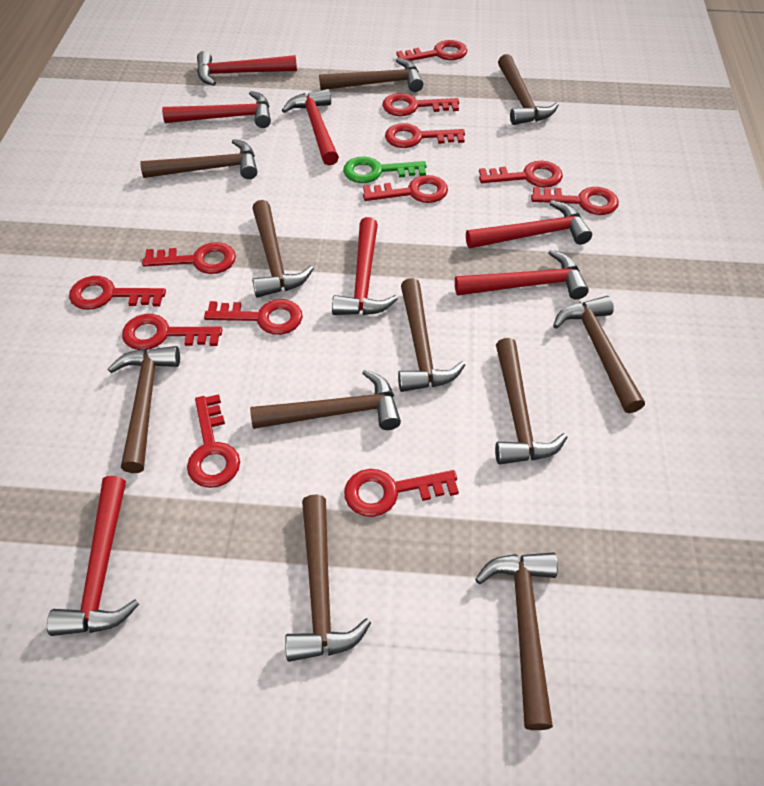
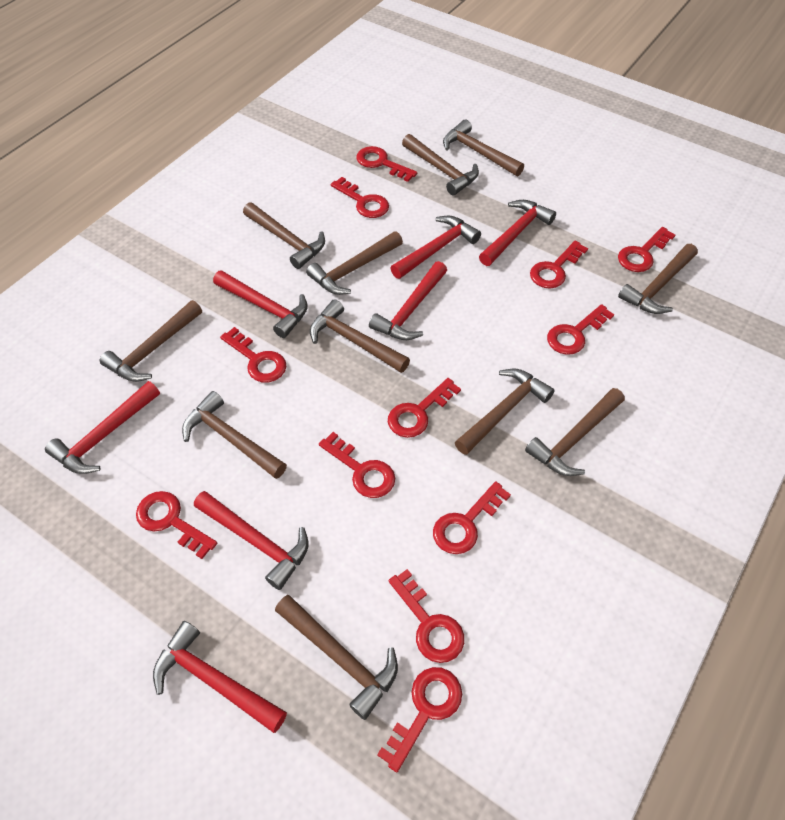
green key: 1 -> 0

